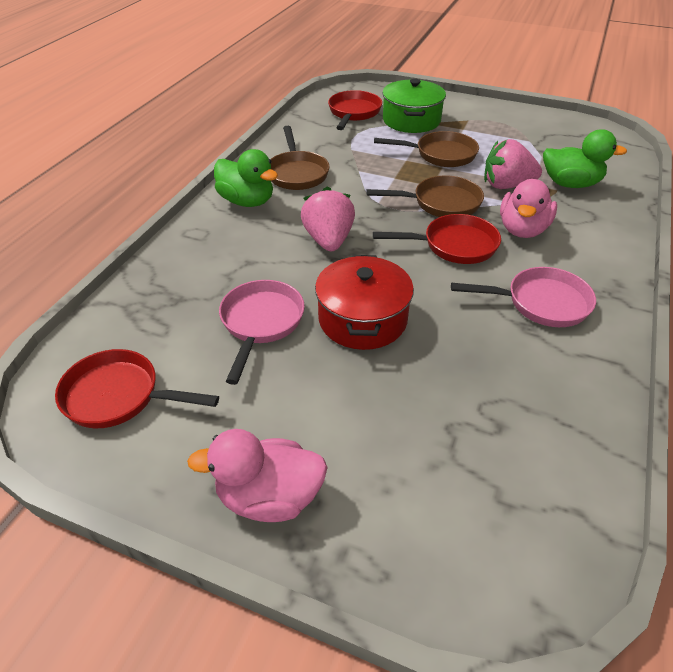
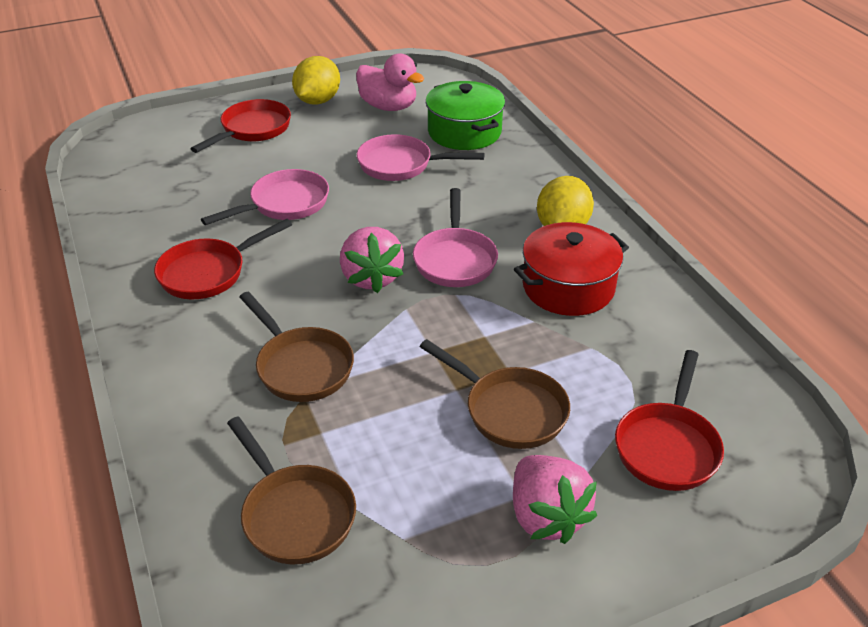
green duck: 2 -> 0
pink duck: 2 -> 1
pink pan: 2 -> 3
yellow lemon: 0 -> 2

